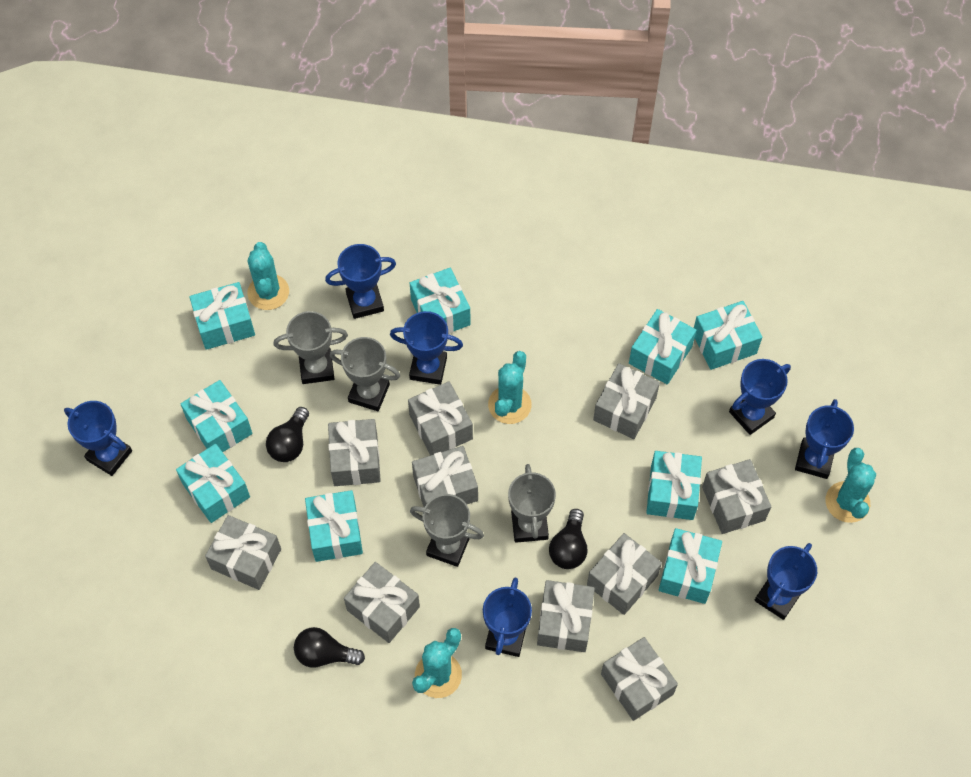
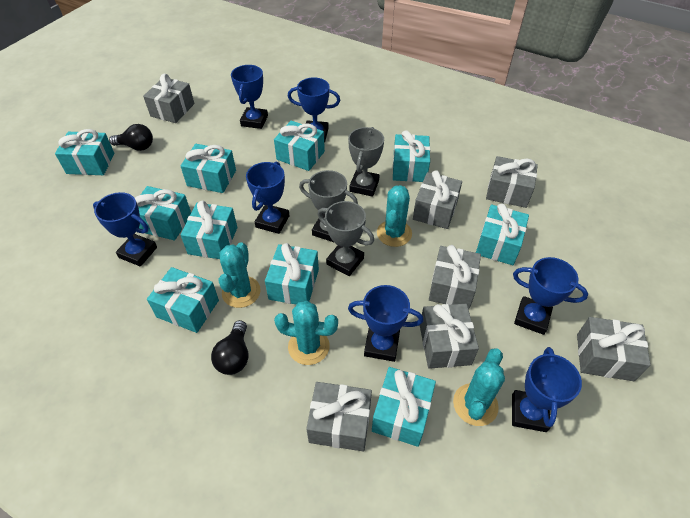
black light bulb: 3 -> 2
grey gift: 10 -> 7
grey trophy: 4 -> 3
turquoise gift: 9 -> 10

